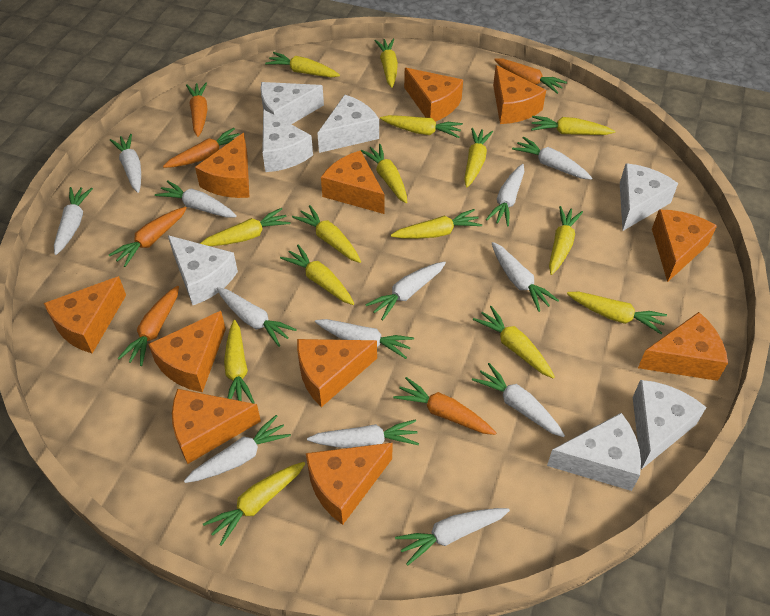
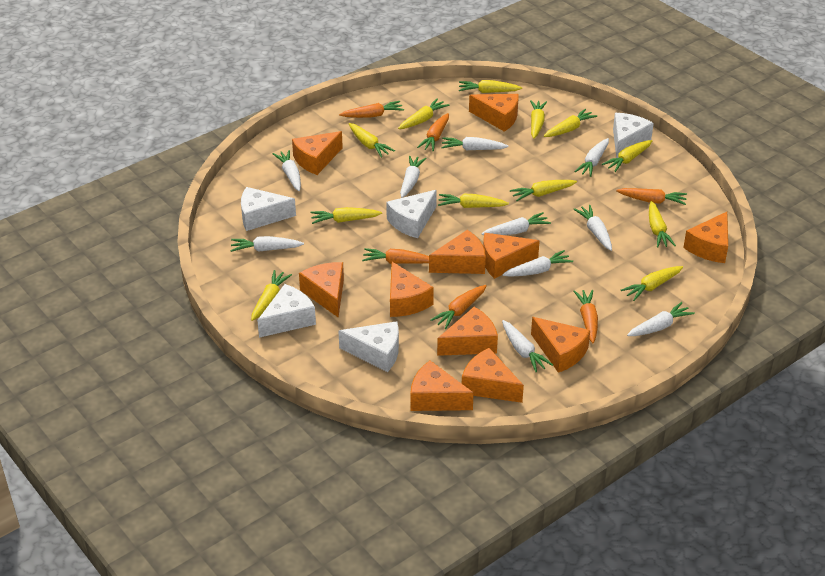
white carrot: 13 -> 10
white cheese: 7 -> 5
yellow carrot: 15 -> 12

